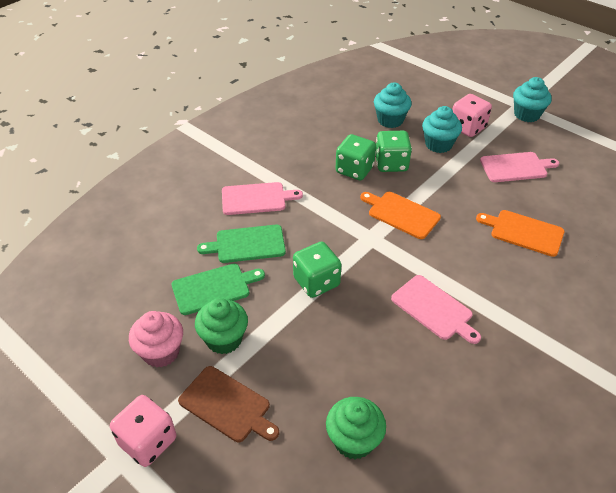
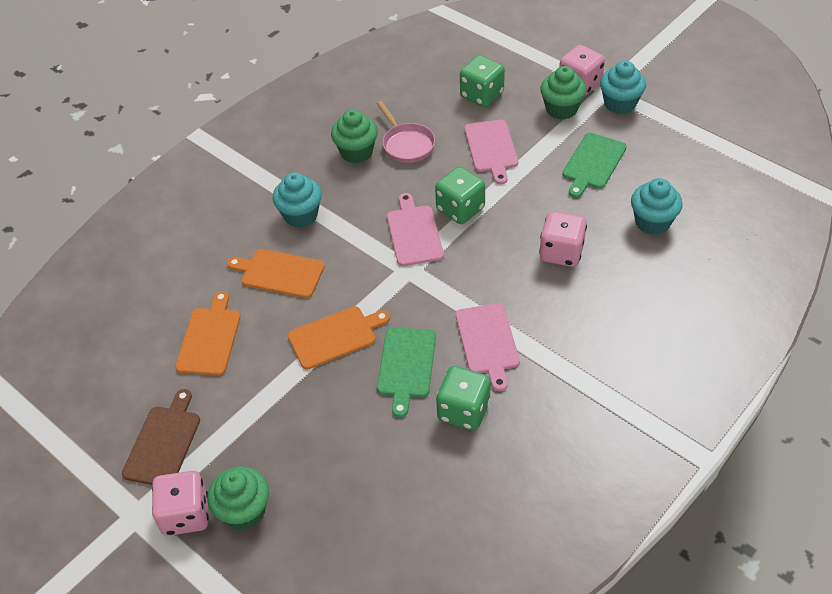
green cupcake: 2 -> 3
orange cutting board: 2 -> 3
pink cupcake: 1 -> 0
pink dice: 2 -> 3
pink pan: 0 -> 1

